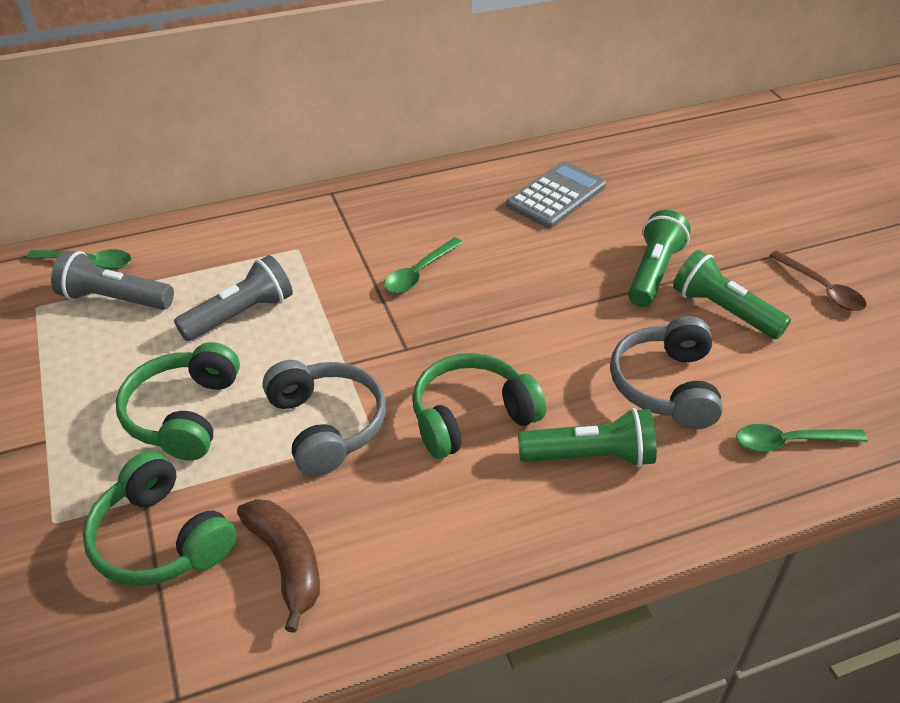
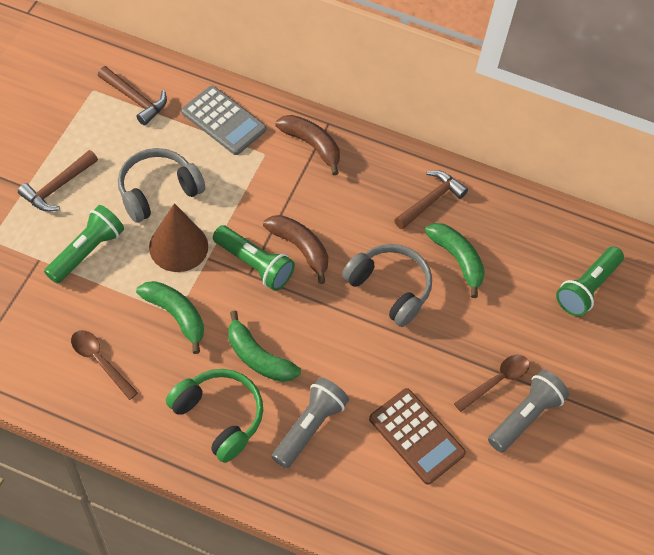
brown banana: 1 -> 2
brown calculator: 0 -> 1
brown cone: 0 -> 1
brown hammer: 0 -> 3
brown spoon: 1 -> 2
green banana: 0 -> 3
green headphones: 3 -> 1
green spoon: 3 -> 0

